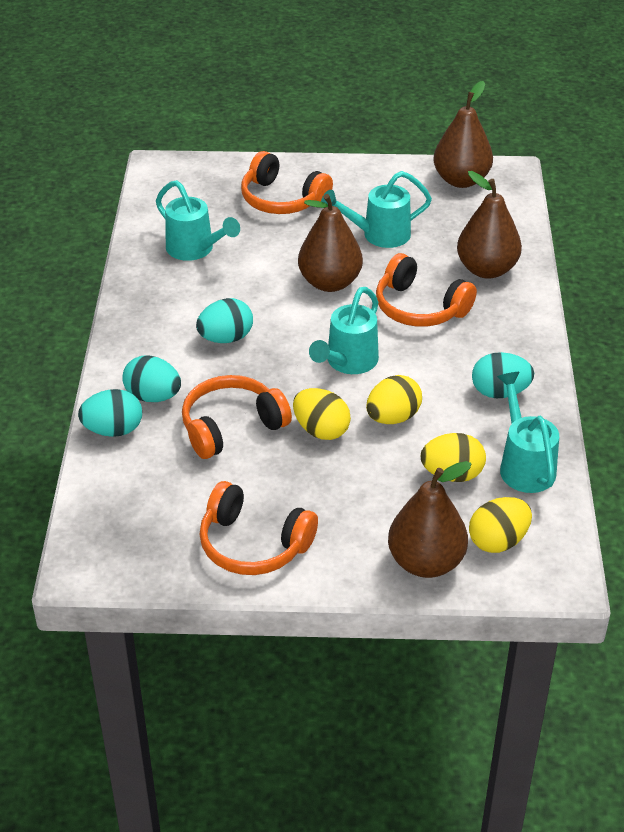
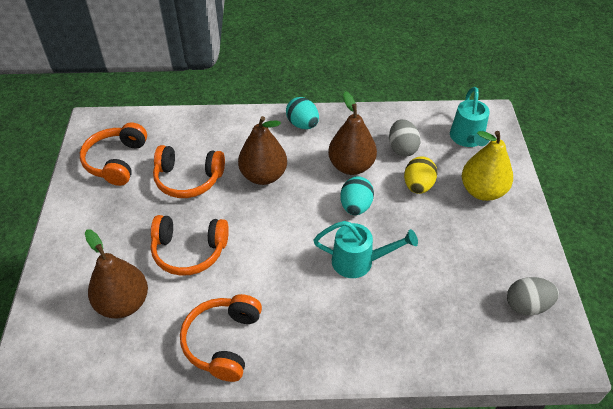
brown pear: 4 -> 3
grey egg: 0 -> 2
turquoise egg: 4 -> 2
turquoise watering can: 4 -> 2
yellow egg: 4 -> 1
yellow pear: 0 -> 1

